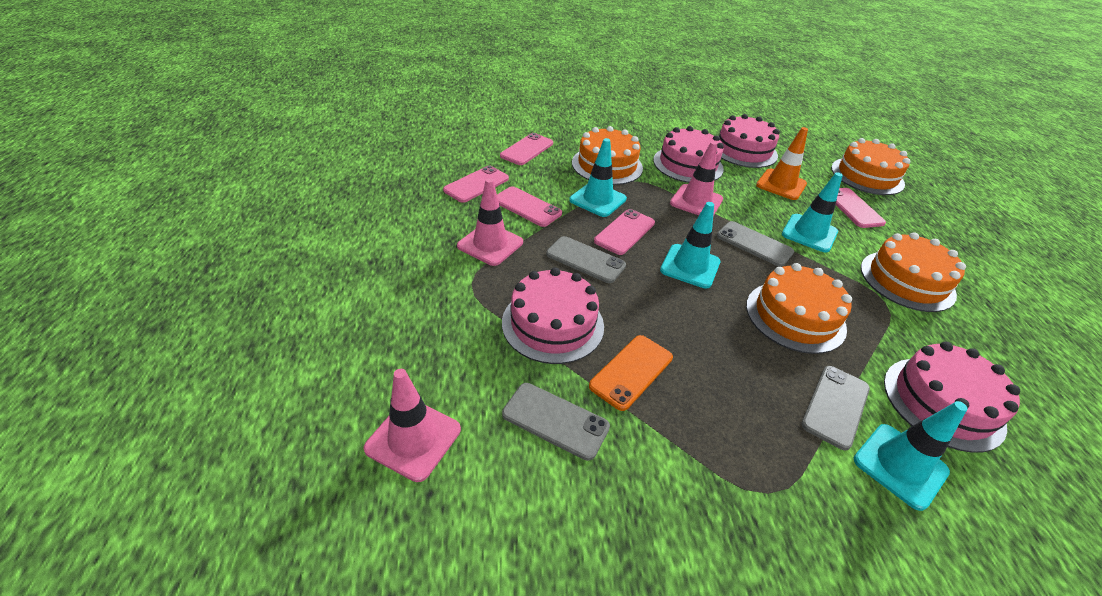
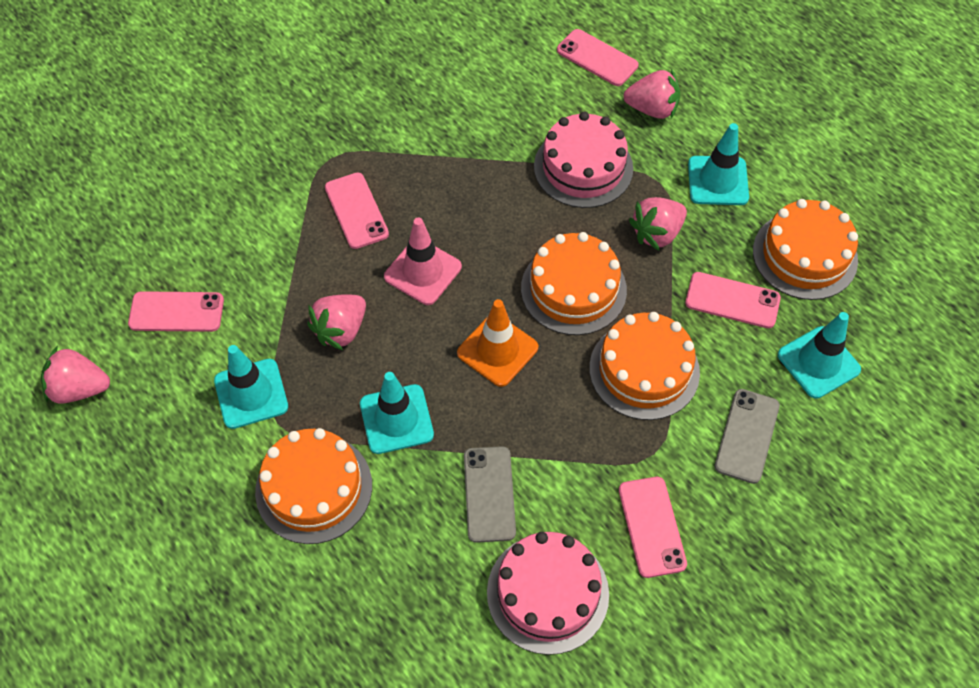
grey phone: 4 -> 2
orange phone: 1 -> 0
pink cake: 4 -> 2
pink strawberry: 0 -> 4
pink traffic cone: 3 -> 1

